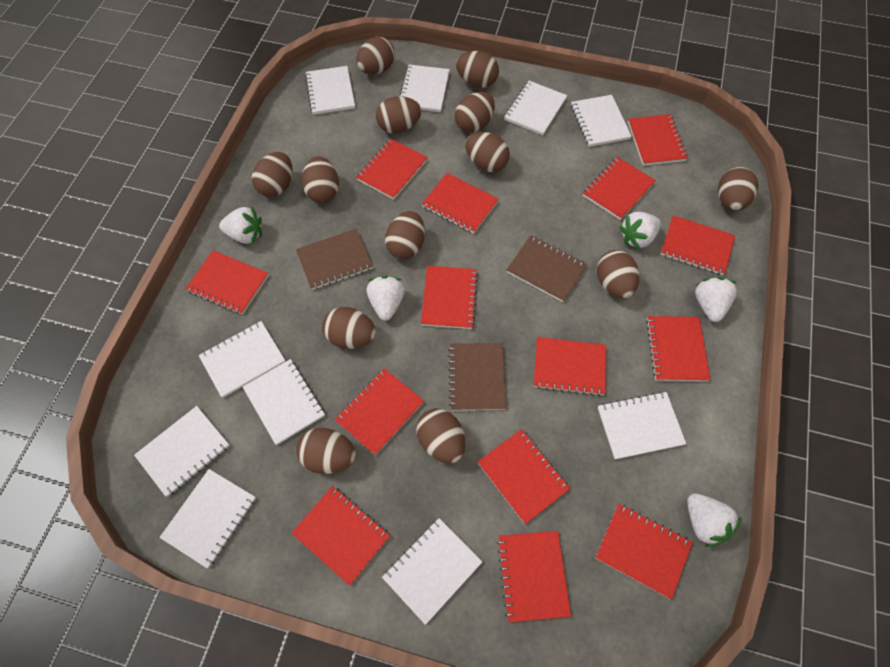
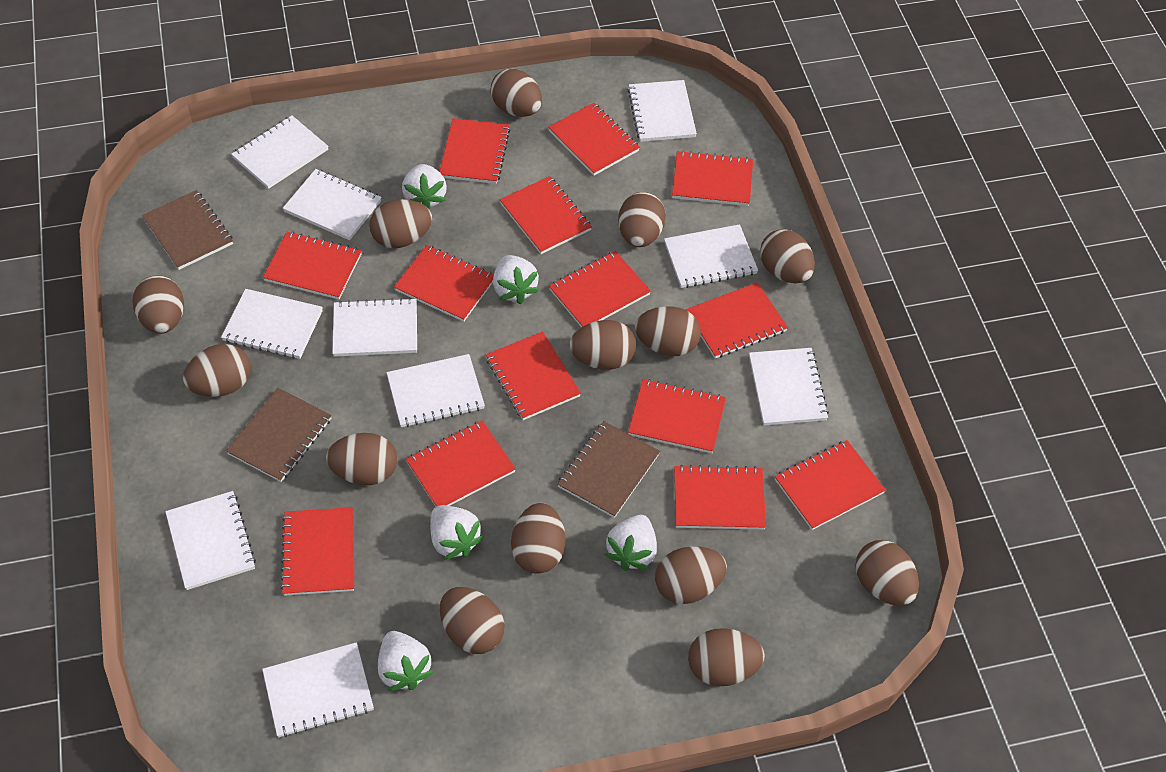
brown egg: 13 -> 14

